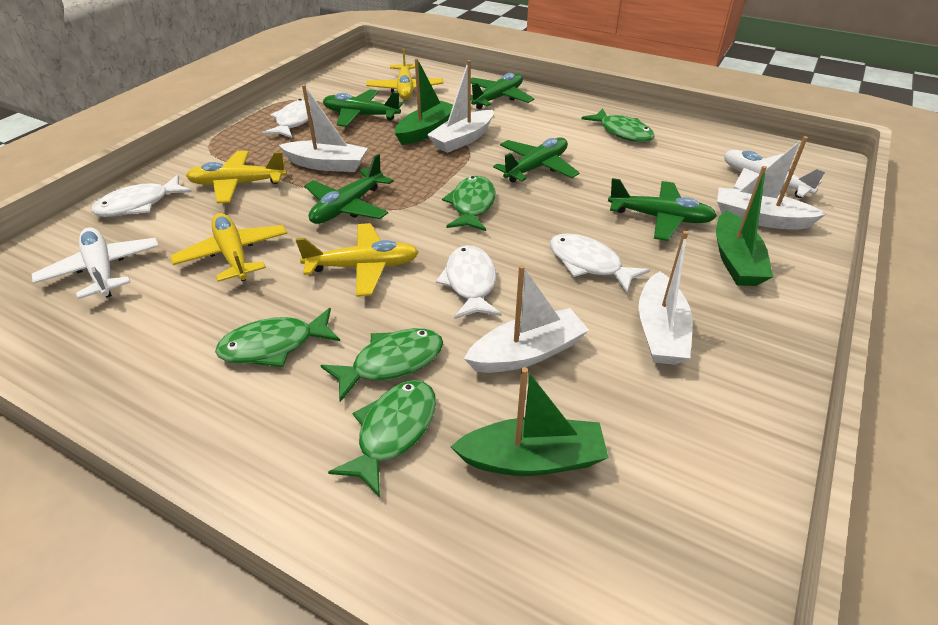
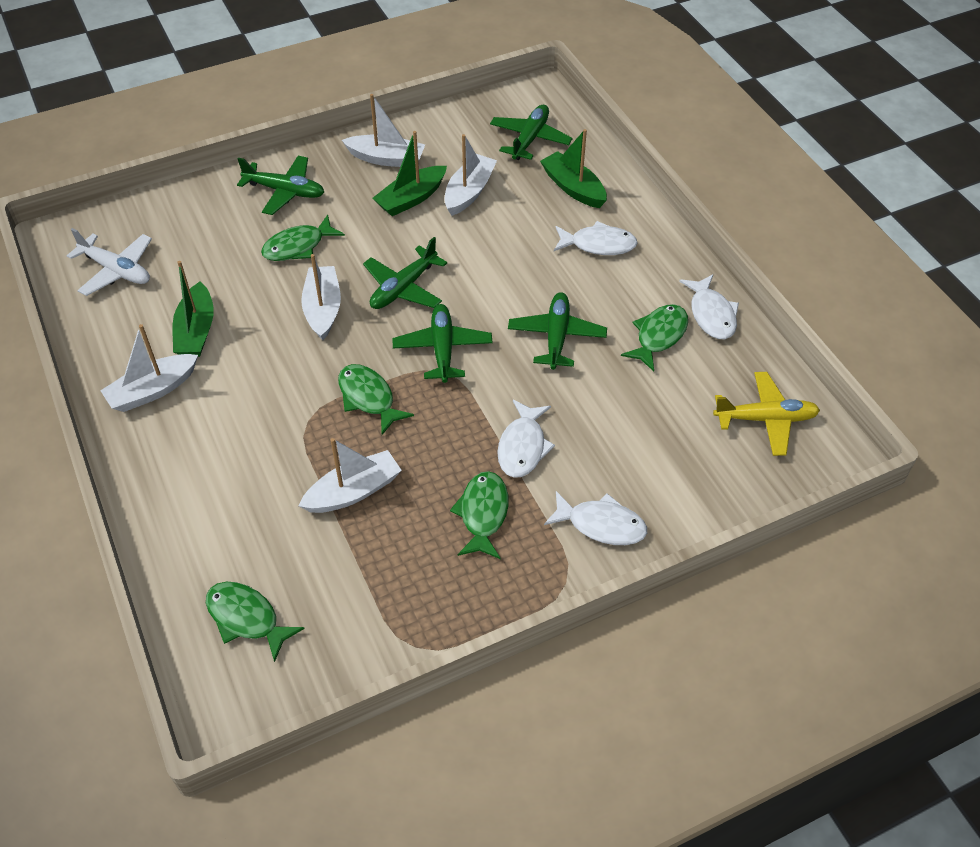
white plane: 2 -> 1
yellow plane: 4 -> 1

